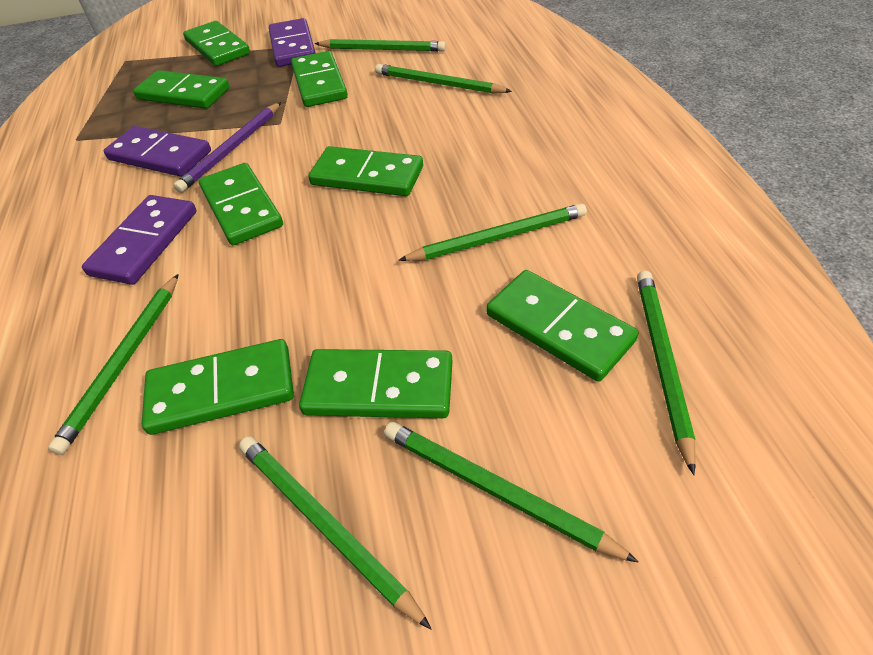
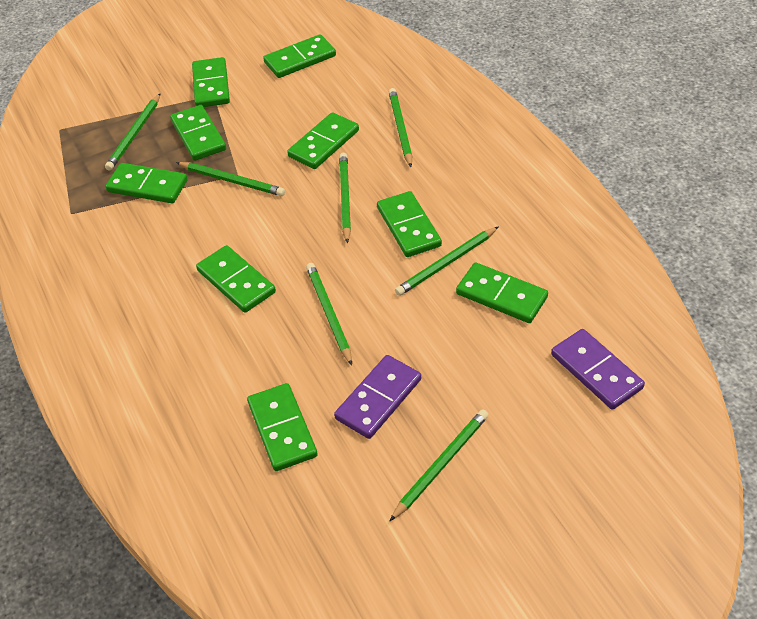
green domino: 8 -> 9
purple domino: 3 -> 2
purple pencil: 1 -> 0

